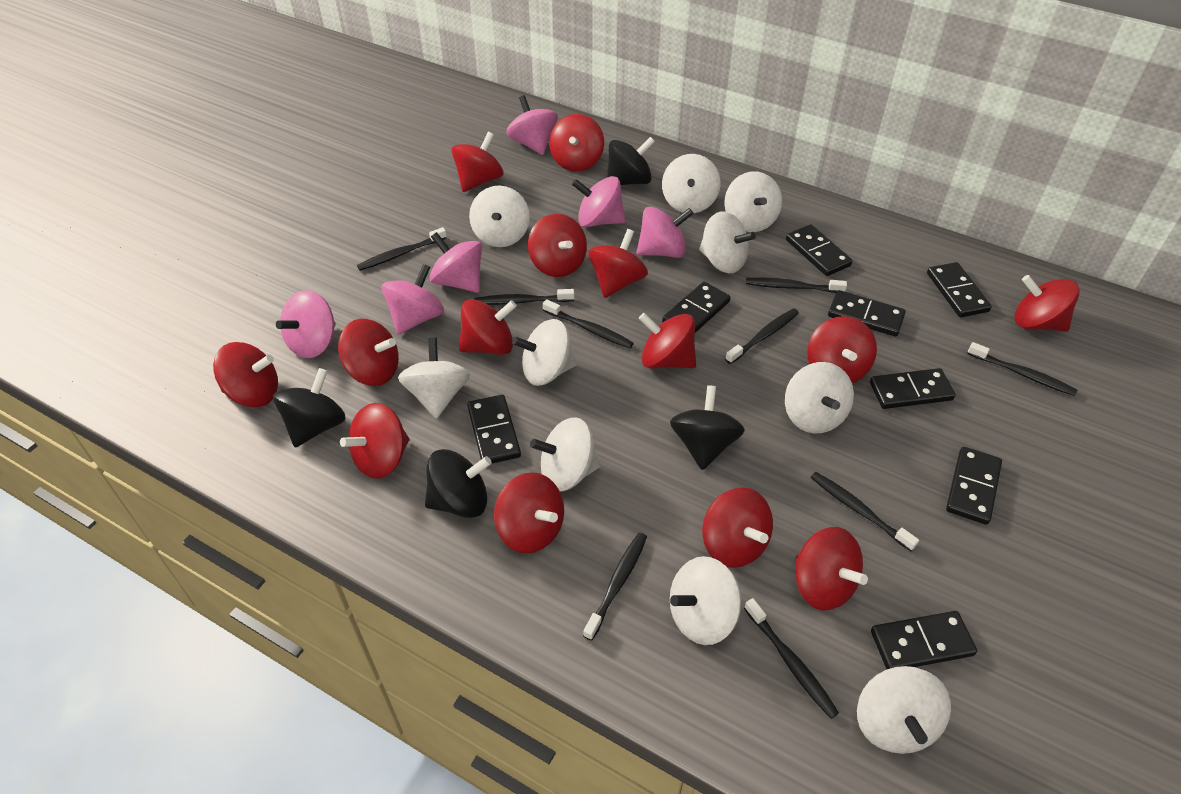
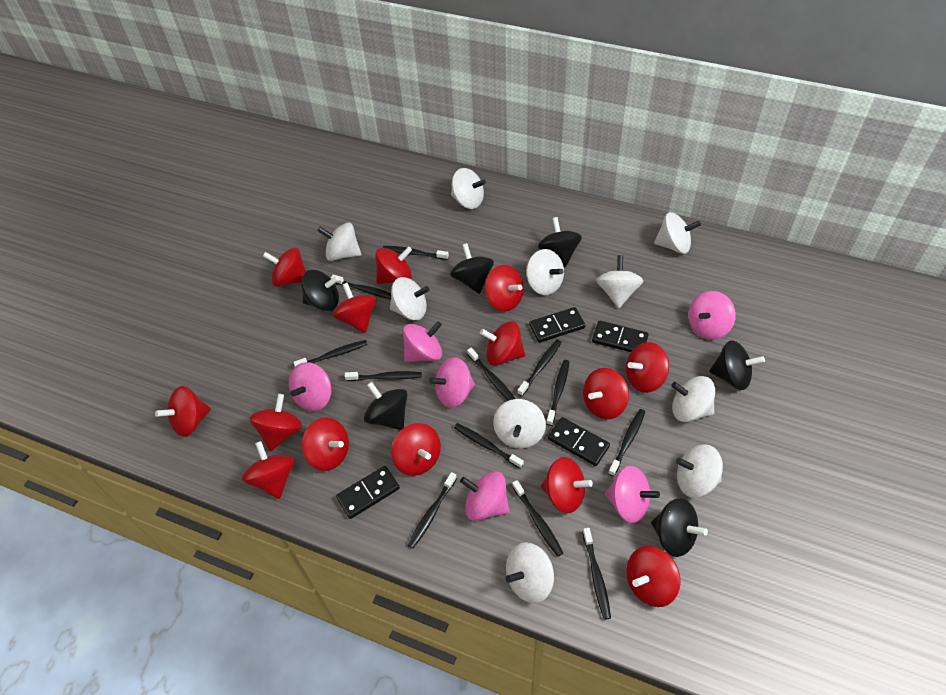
black domino: 8 -> 4
black spinning top: 4 -> 6
black toothbrush: 9 -> 12

